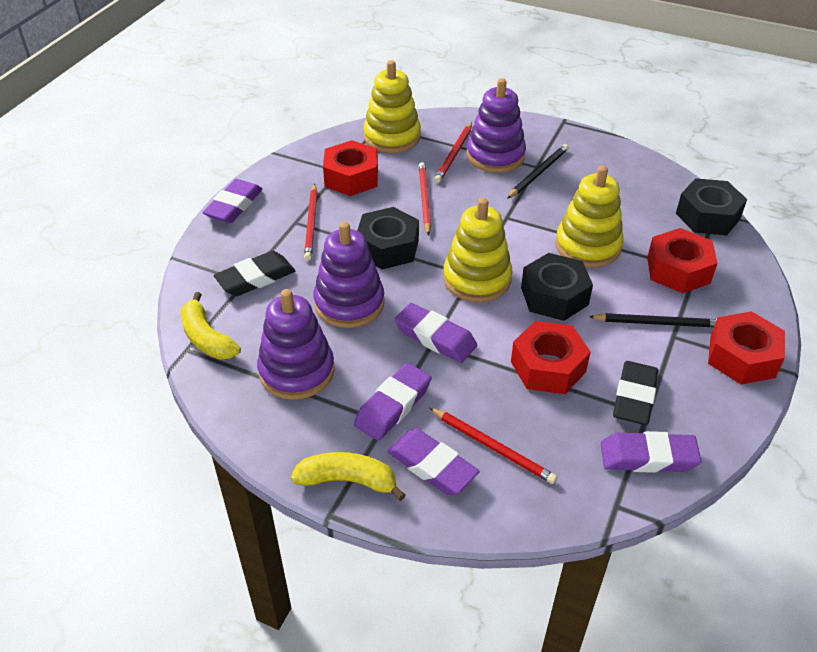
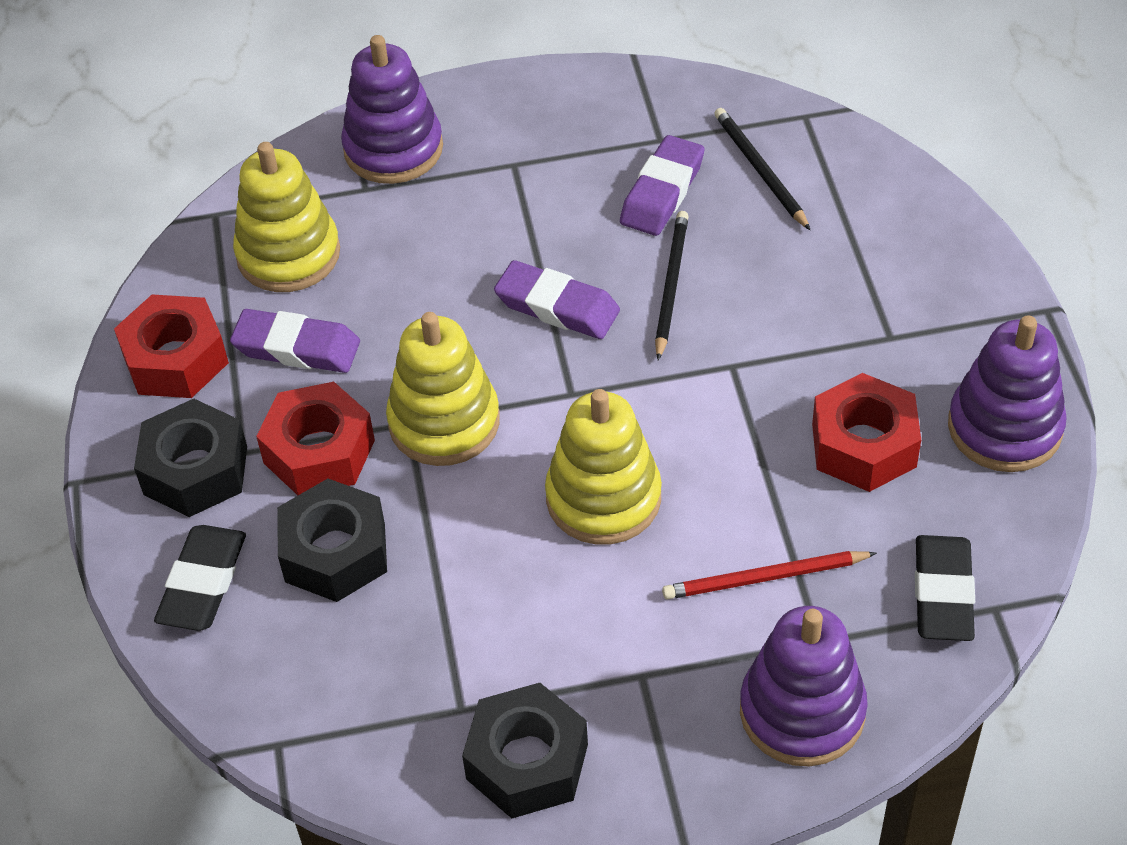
purple eraser: 5 -> 3
red nut: 4 -> 3
red pencil: 4 -> 1
yellow banana: 2 -> 0

